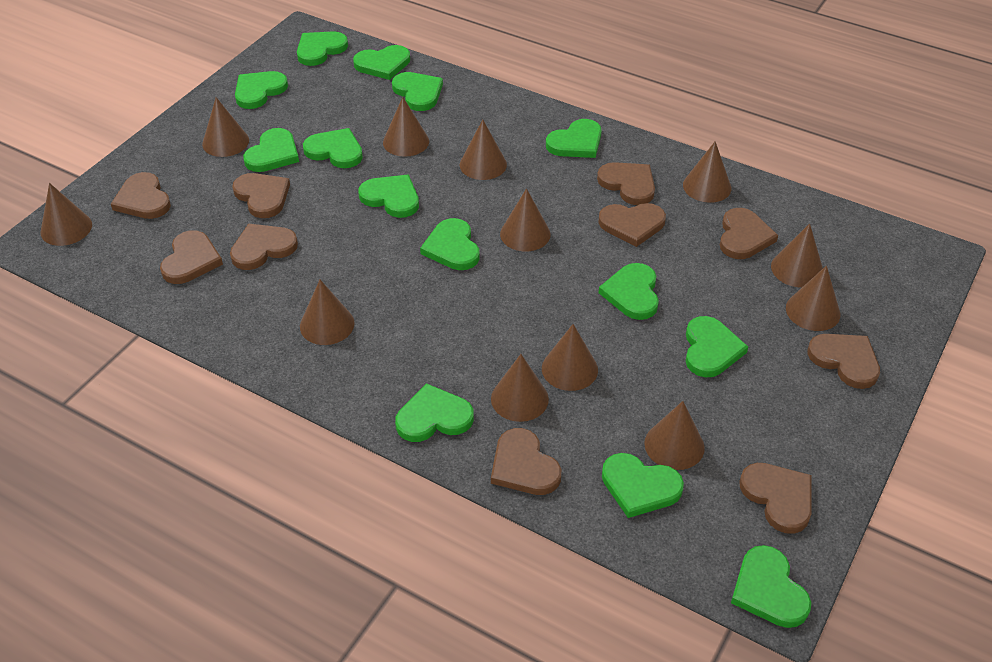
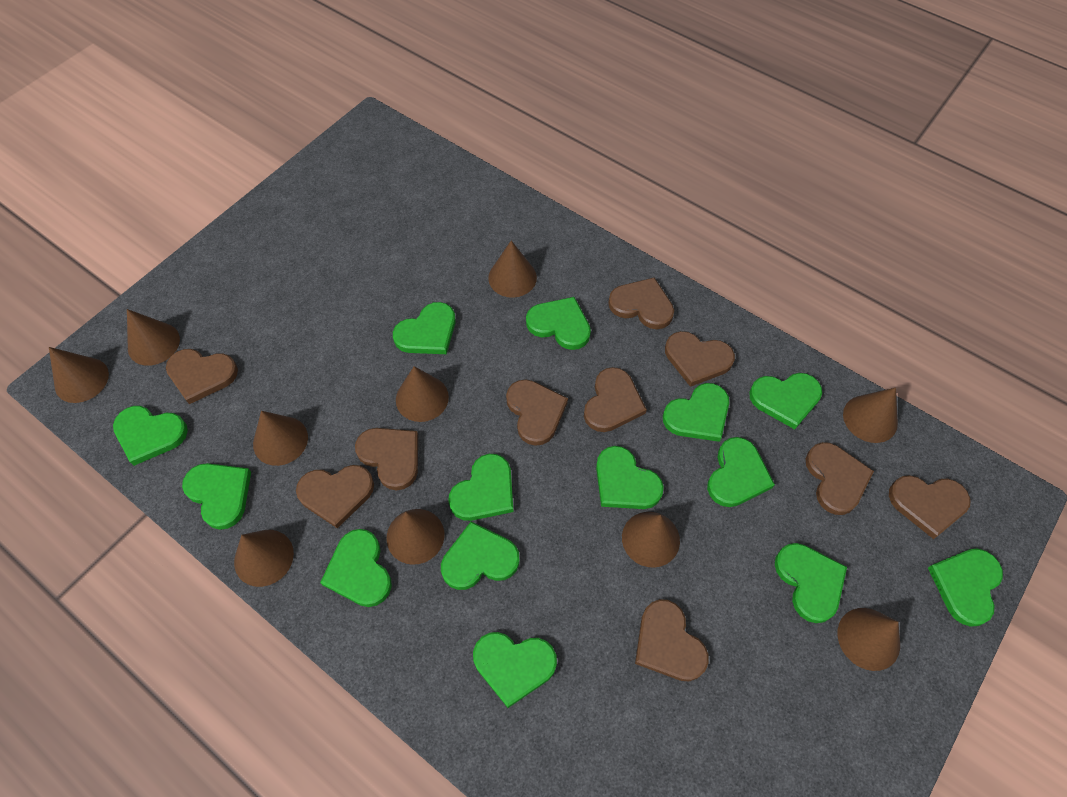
brown cone: 12 -> 10

